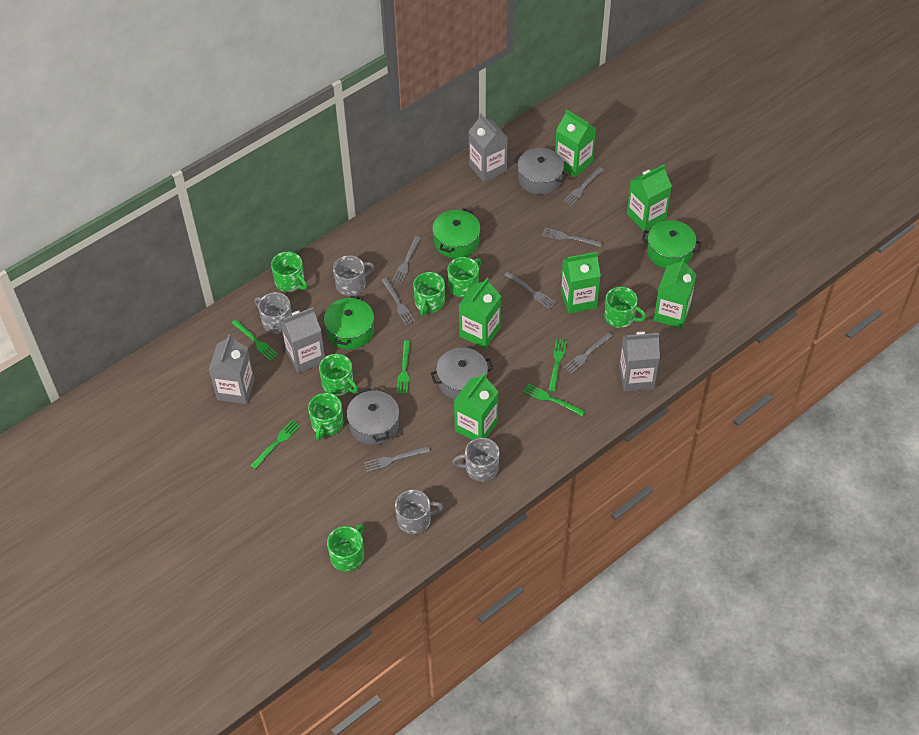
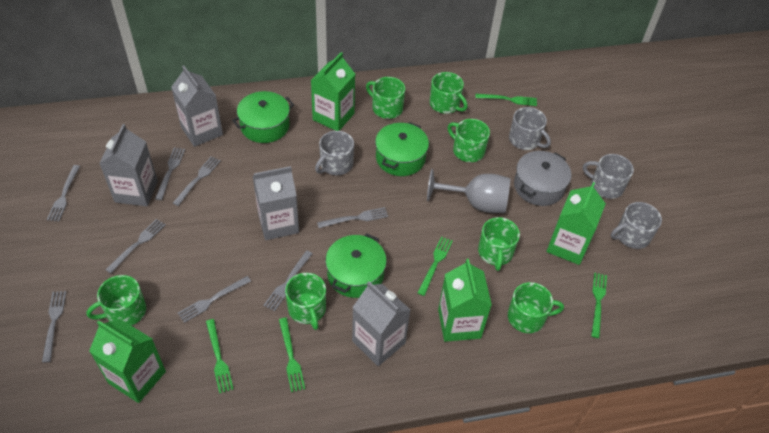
green carton: 6 -> 4
grey fork: 7 -> 8
grey goblet: 0 -> 1
grey pot: 3 -> 1

